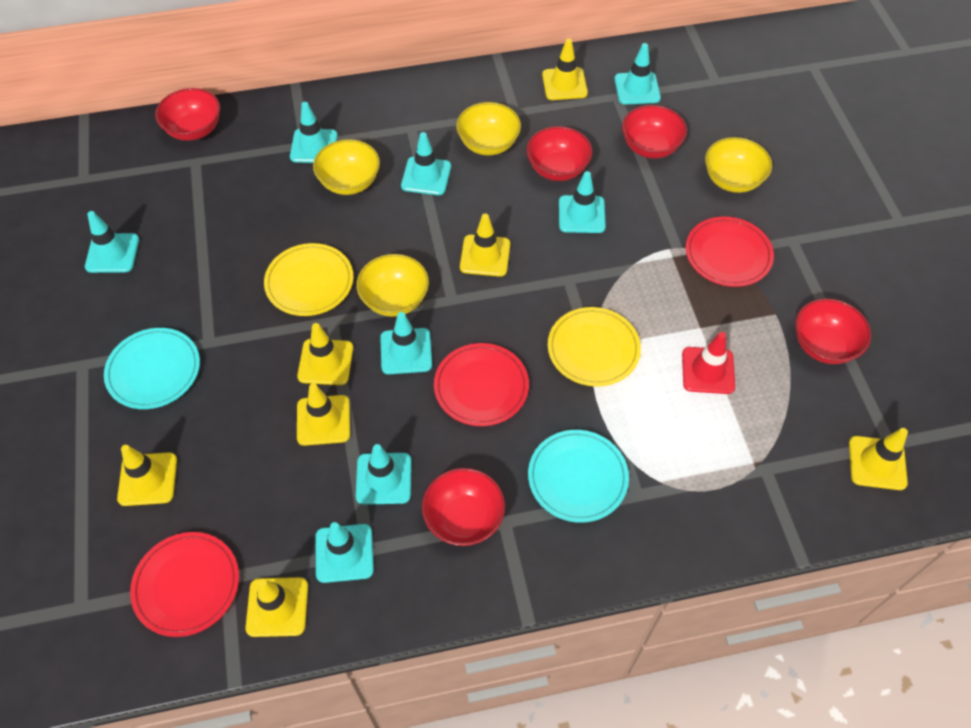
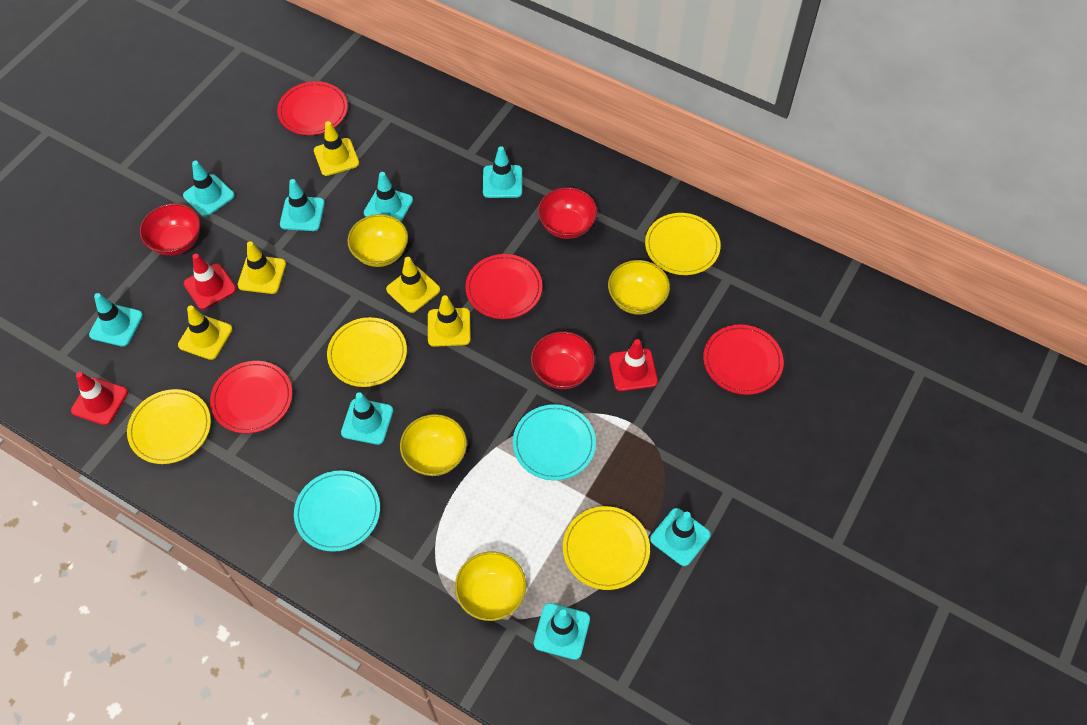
red bowl: 5 -> 3
red plate: 3 -> 4
red traffic cone: 1 -> 3
yellow plate: 2 -> 4
yellow traffic cone: 7 -> 5

